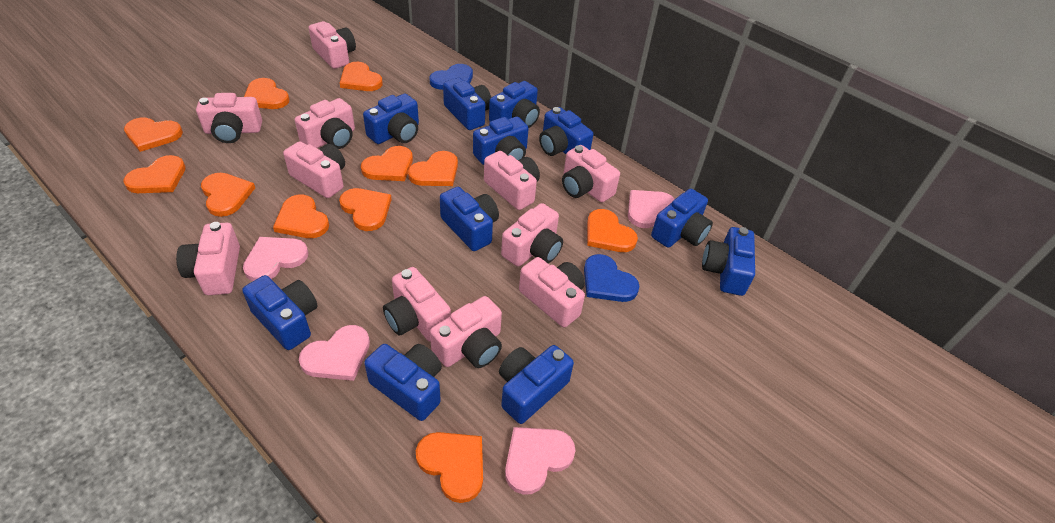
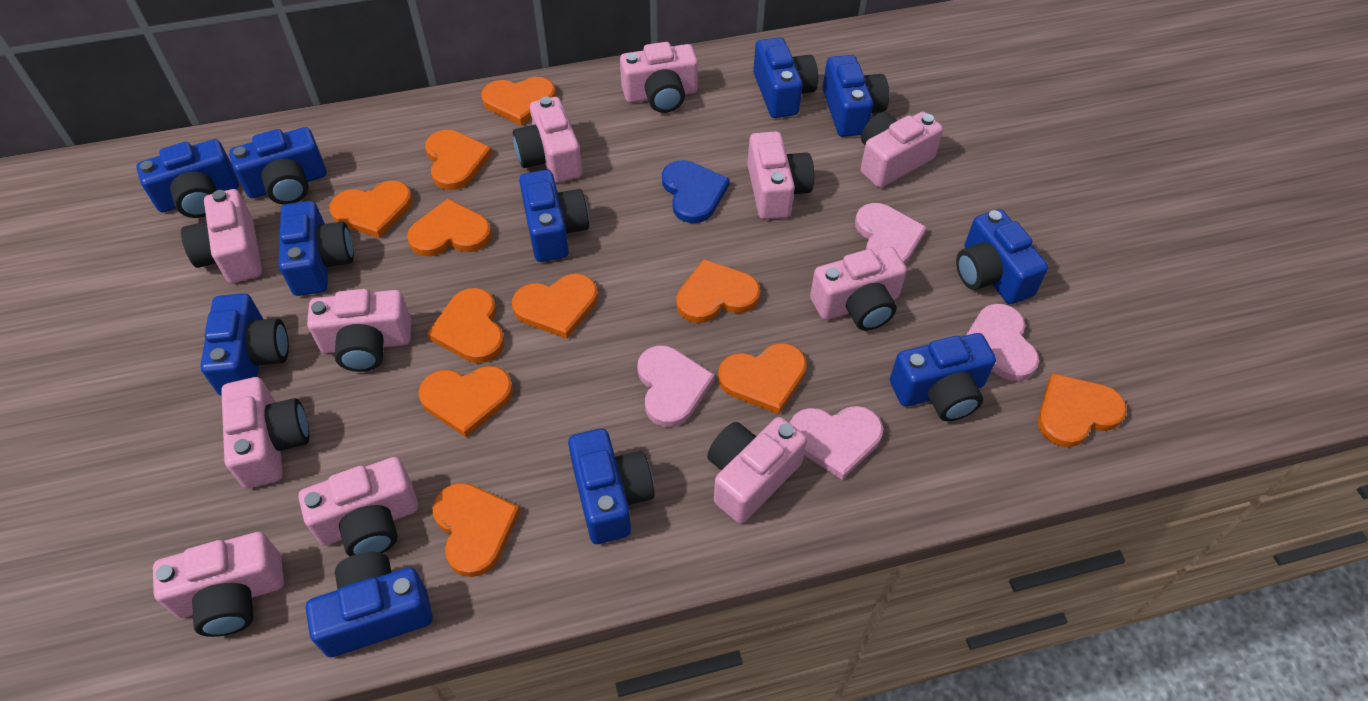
blue heart: 2 -> 1

